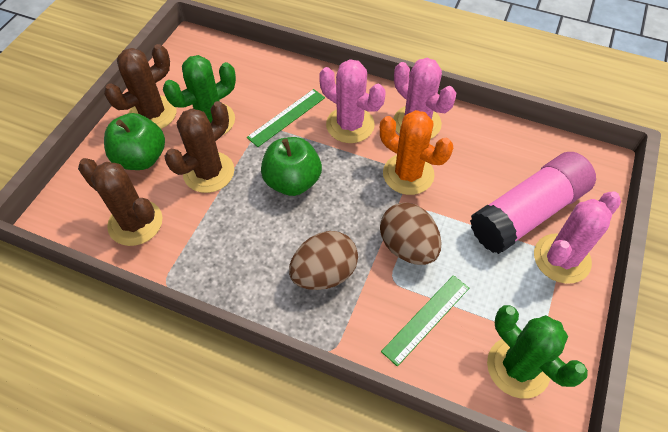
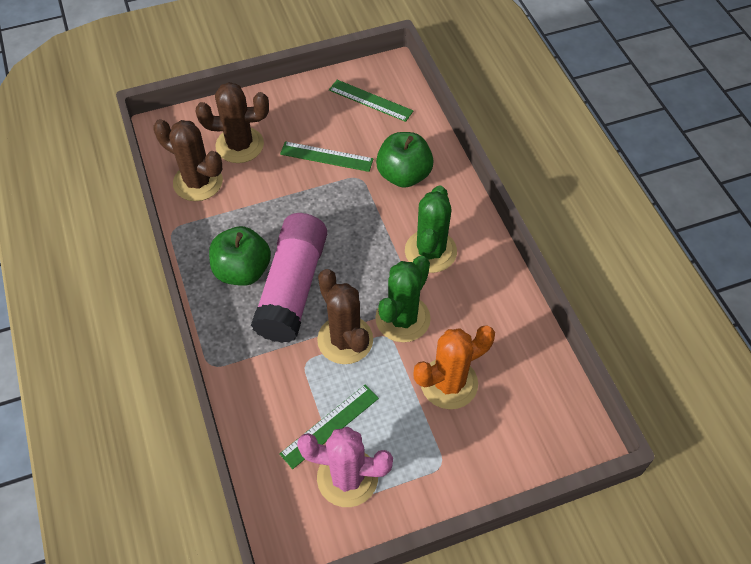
brown egg: 2 -> 0
green ruler: 2 -> 3
pink cactus: 3 -> 1

